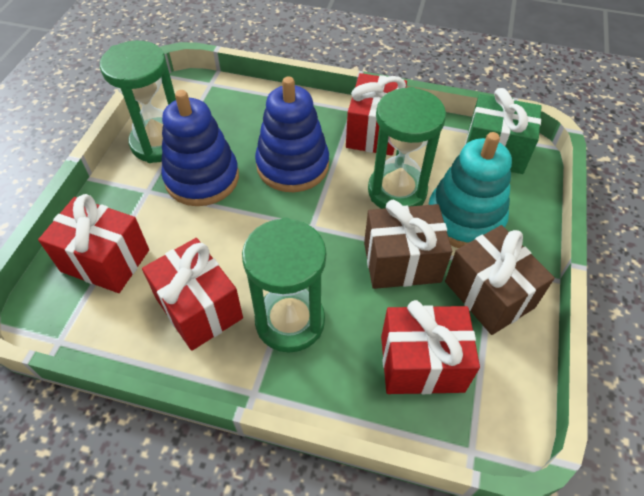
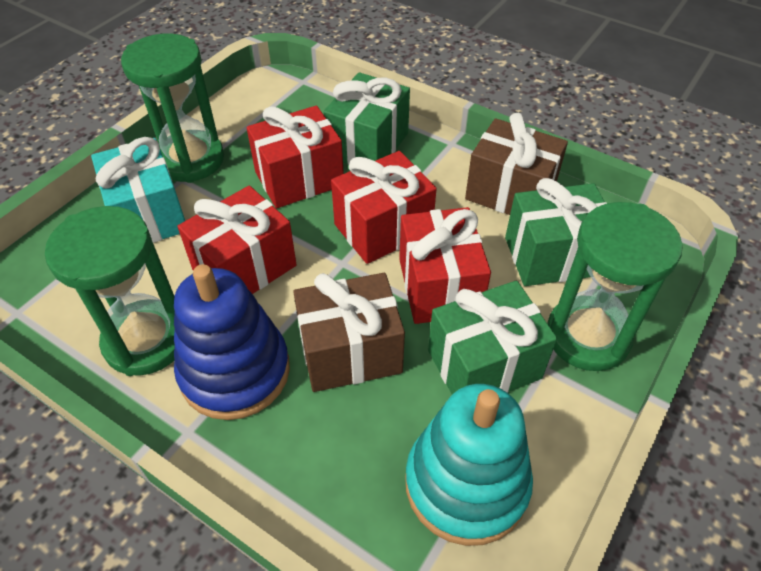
blue stacking toy: 2 -> 1
green gift: 1 -> 3
turquoise gift: 0 -> 1

